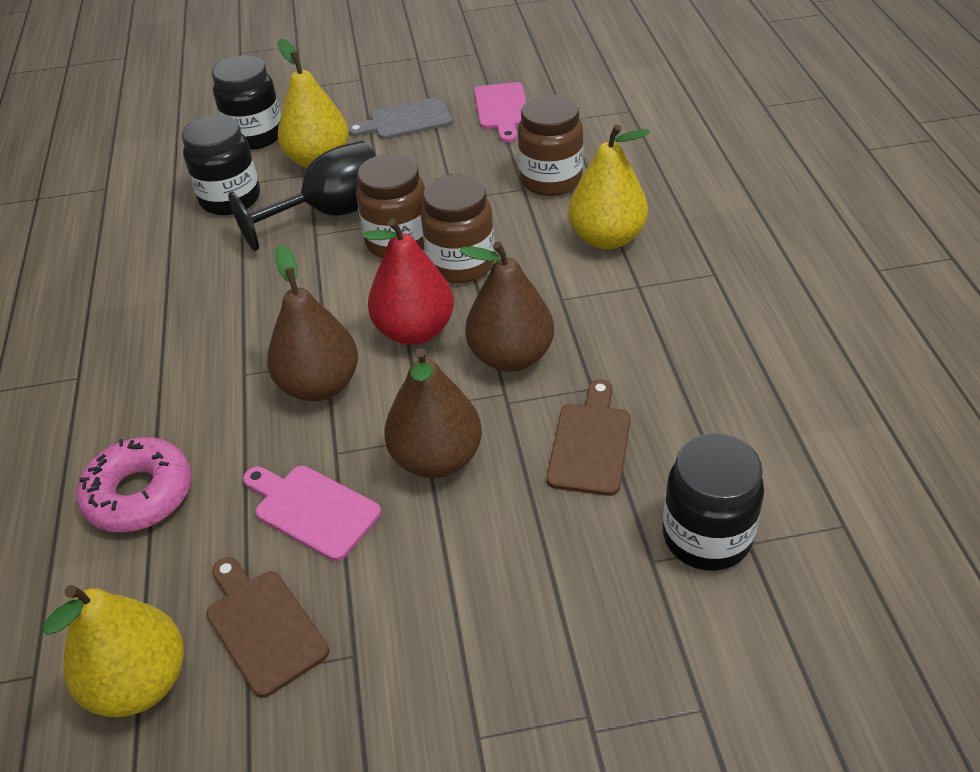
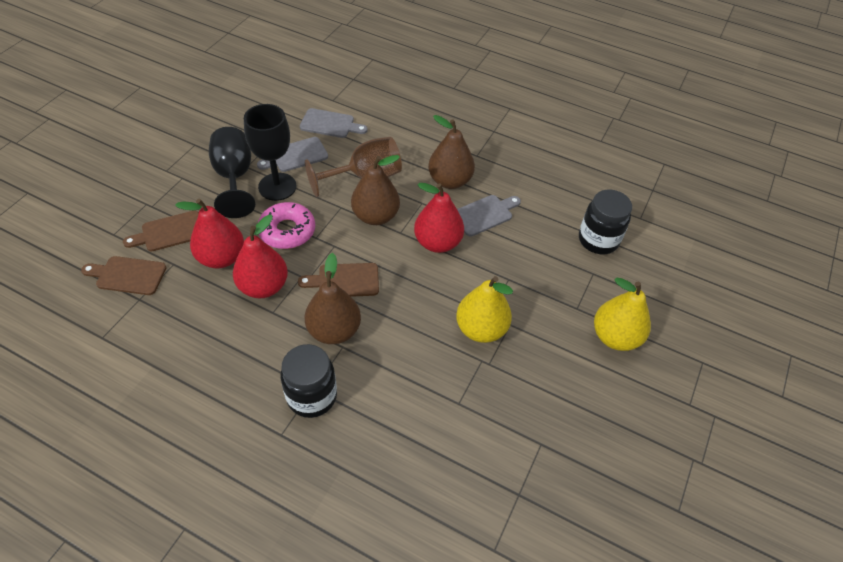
black goblet: 1 -> 2
black jar: 3 -> 2
brown cutting board: 2 -> 3
brown goblet: 0 -> 1
brown jar: 3 -> 0
grey cutting board: 1 -> 3
pink cutting board: 2 -> 0
red pear: 1 -> 3
yellow pear: 3 -> 2

